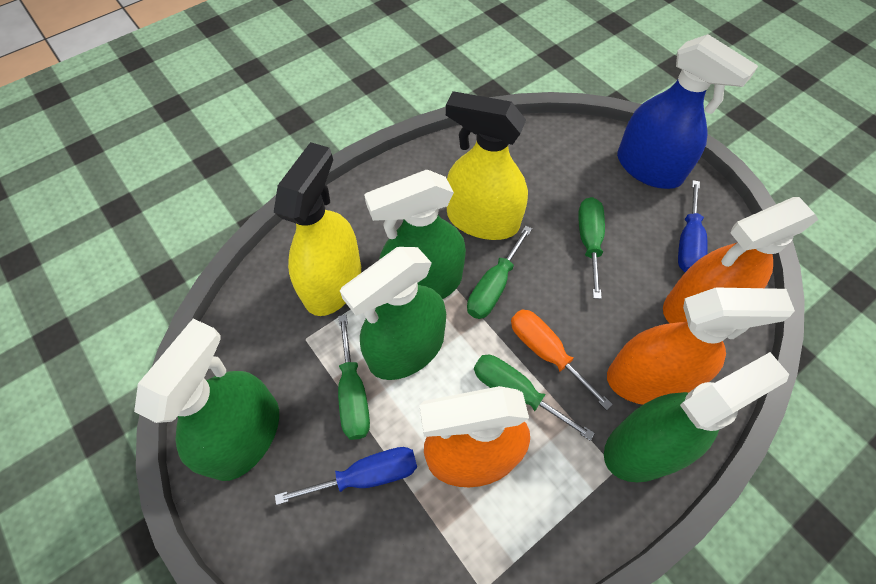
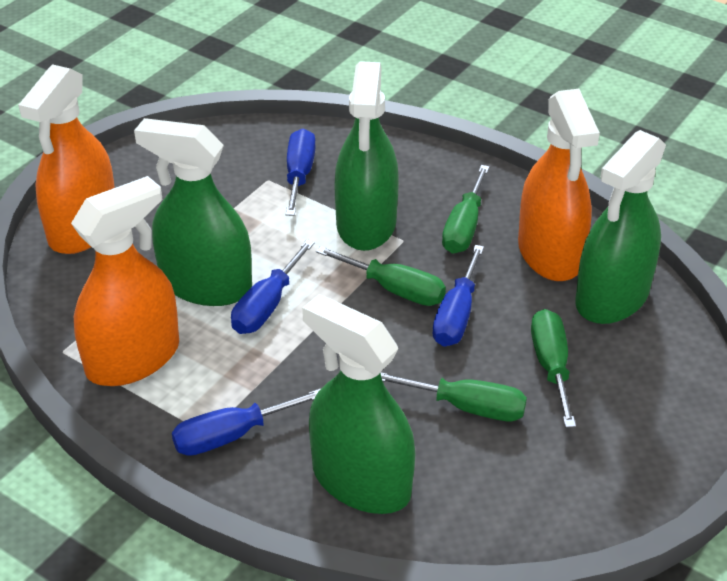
blue screwdriver: 2 -> 4
blue spray bottle: 1 -> 0
orange screwdriver: 1 -> 0
yellow spray bottle: 2 -> 0

